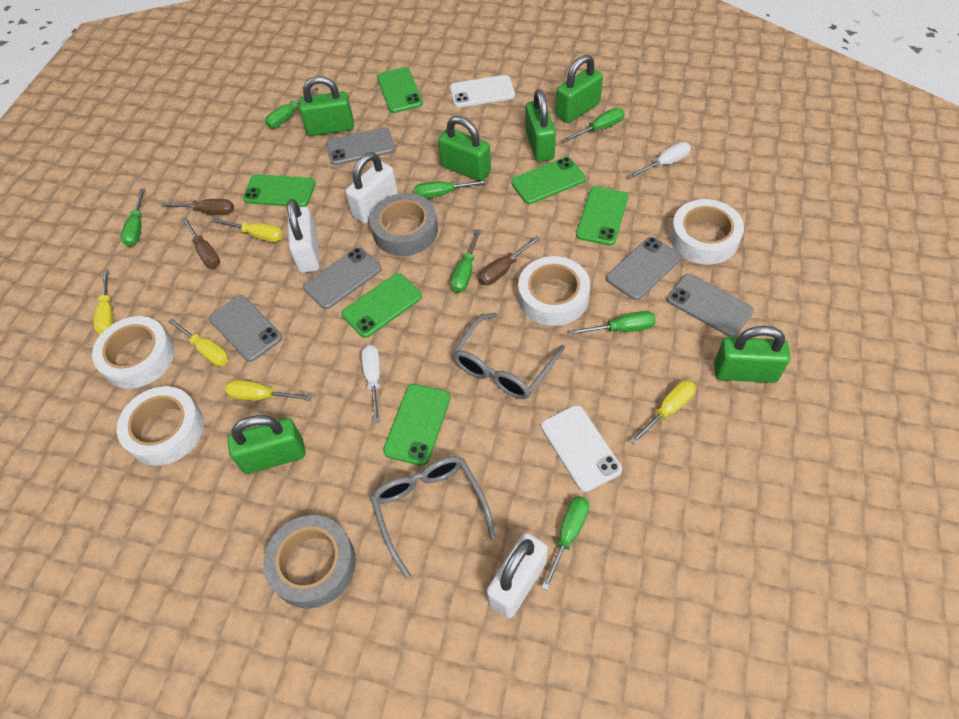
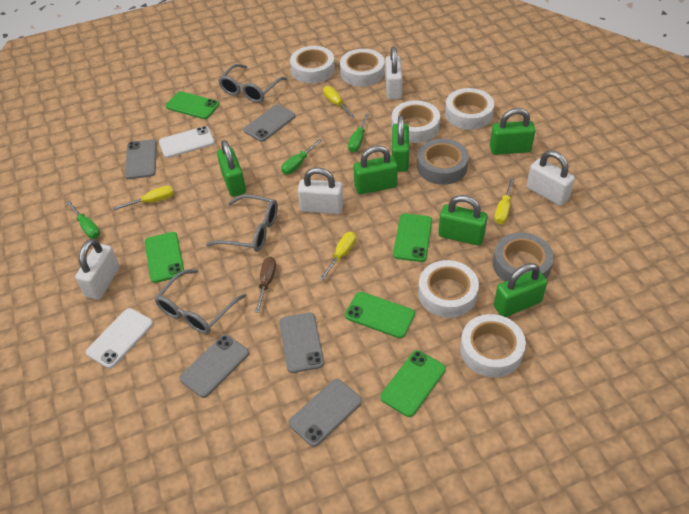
brown screwdriver: 3 -> 1
green phone: 6 -> 5
green screwdriver: 7 -> 3
grey glasses: 2 -> 3
white padlock: 3 -> 4
white screwdriver: 2 -> 0
white tape: 4 -> 6
yellow screwdriver: 5 -> 4

